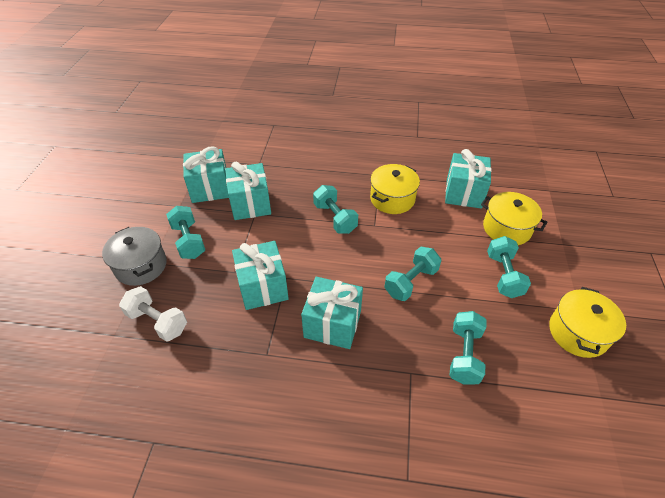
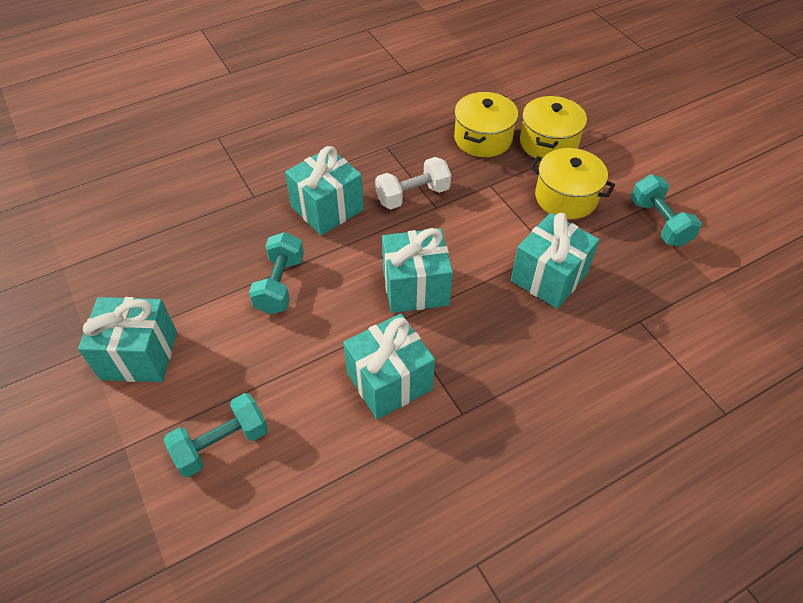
grey pot: 1 -> 0
turquoise dumbbell: 5 -> 3

